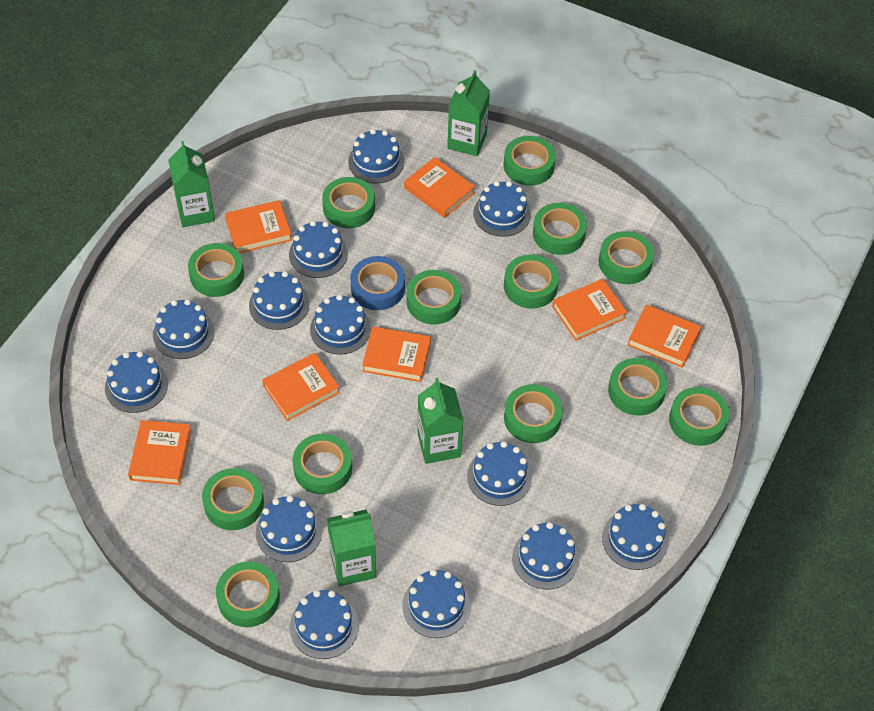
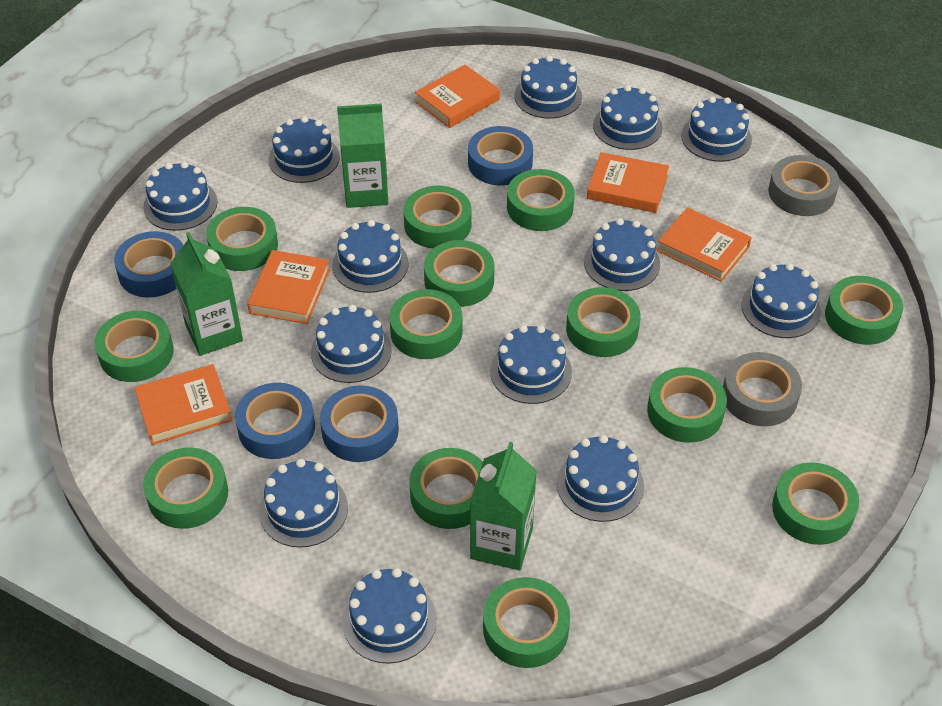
blue tape: 1 -> 4
green carton: 4 -> 3
grey tape: 0 -> 2
orange book: 7 -> 5

